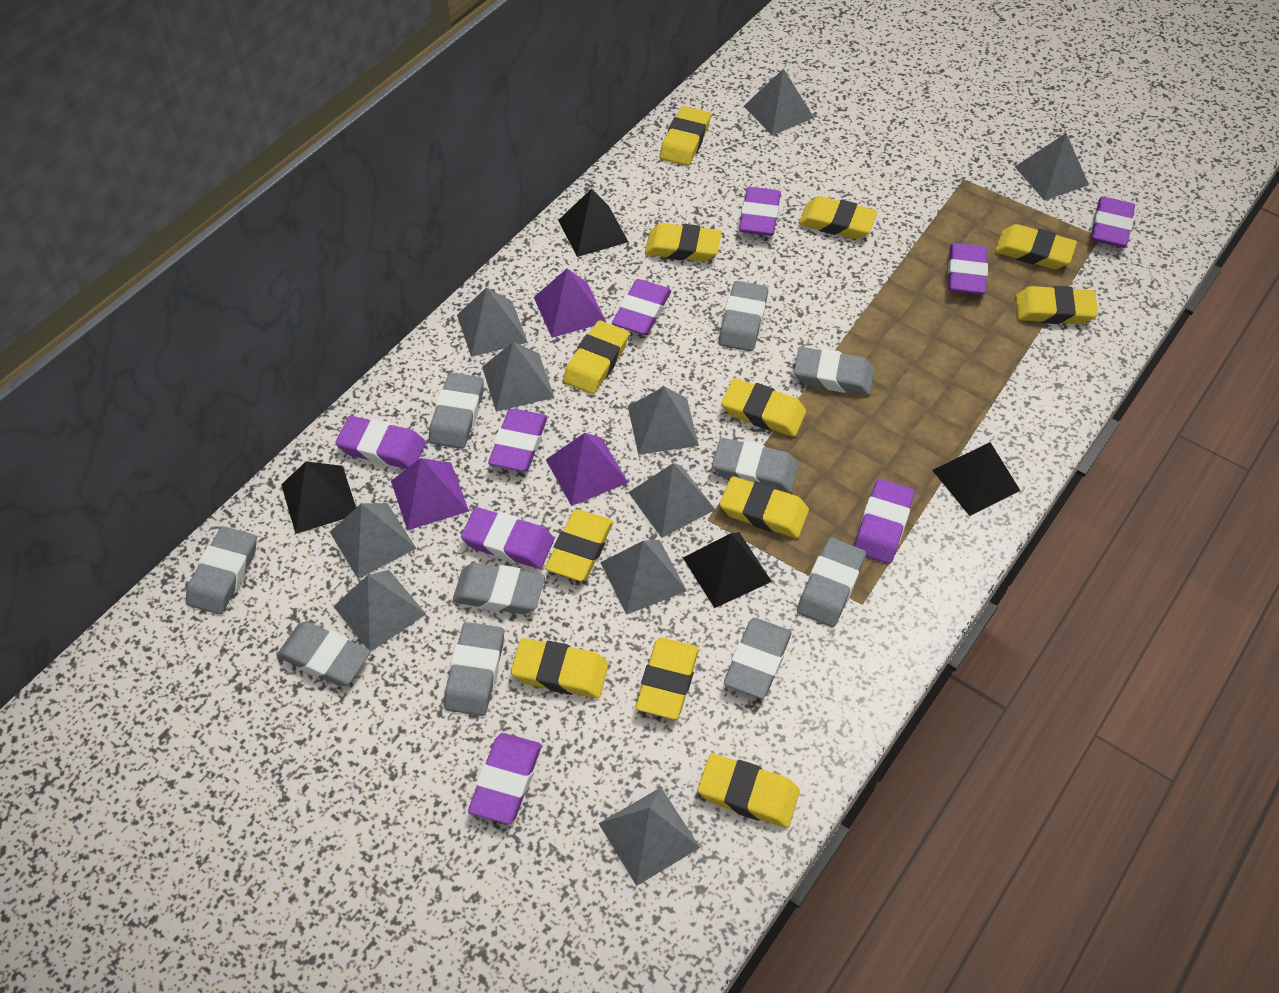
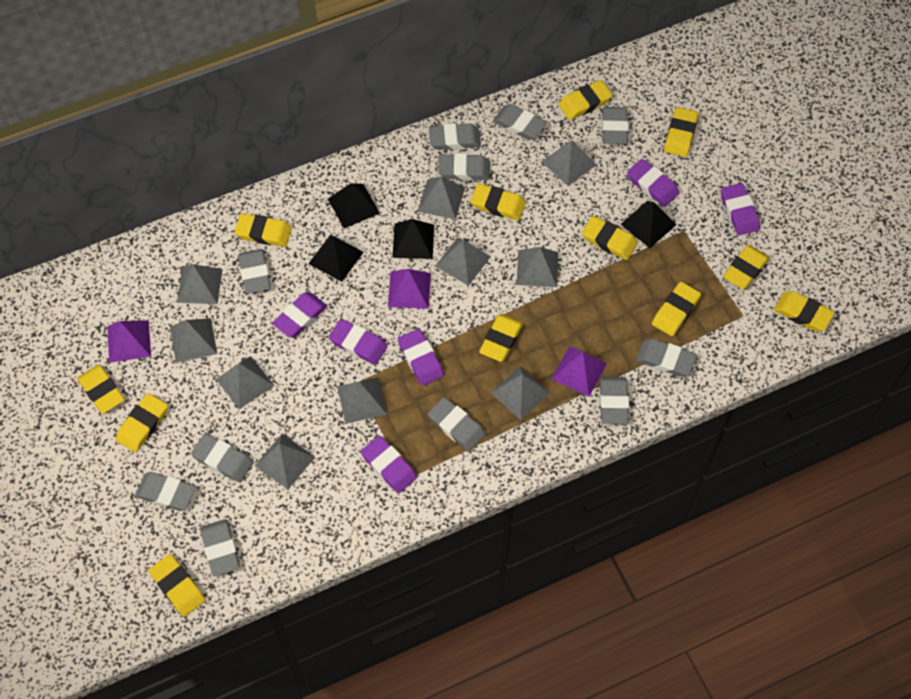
grey eraser: 10 -> 11
purple eraser: 9 -> 6

